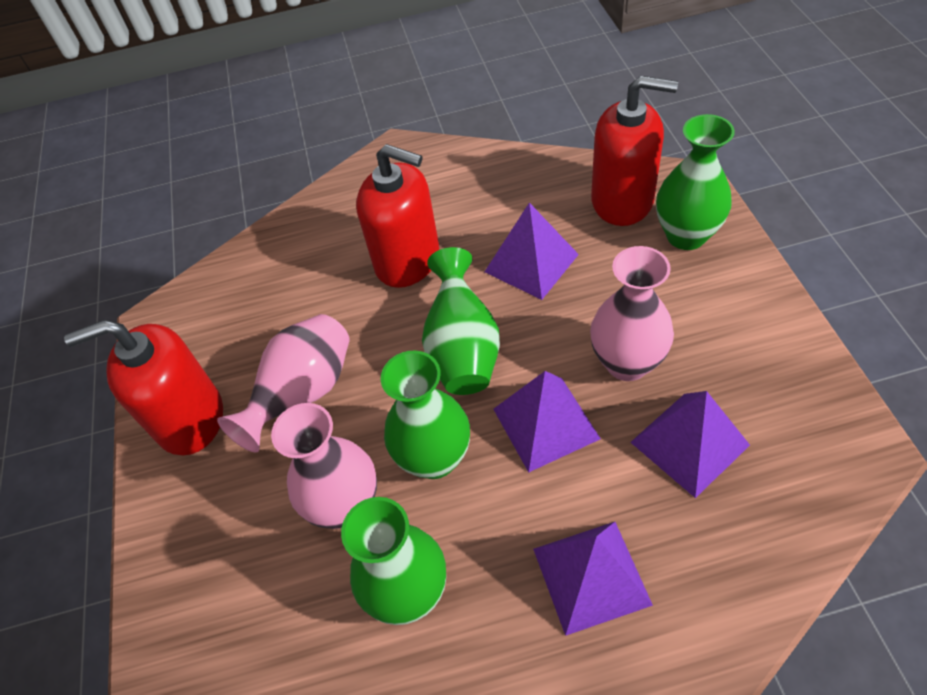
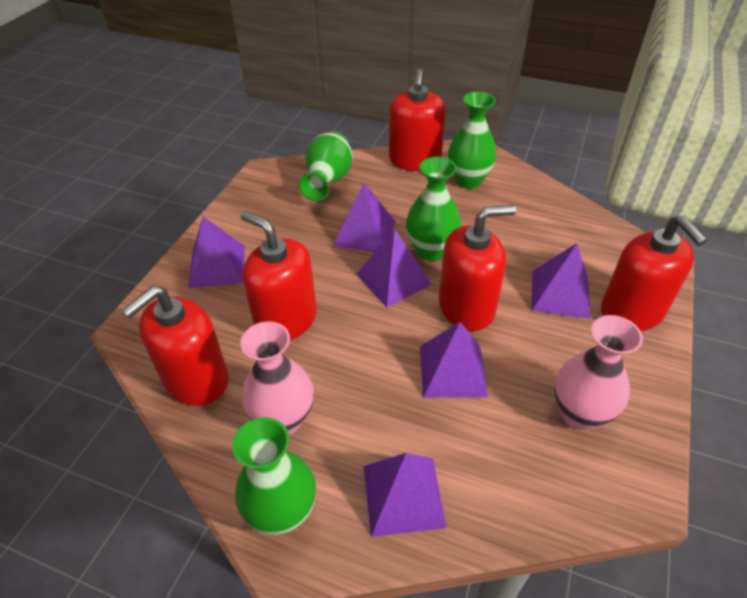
pink vase: 3 -> 2
purple pyramid: 4 -> 6
red soap dispenser: 3 -> 5

